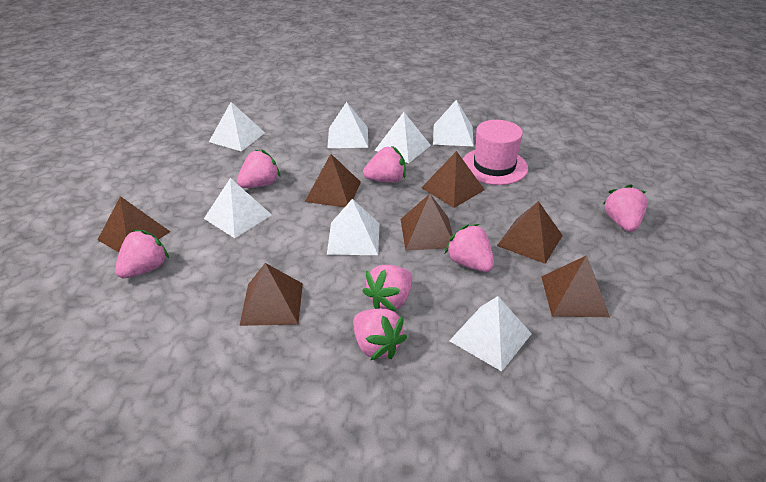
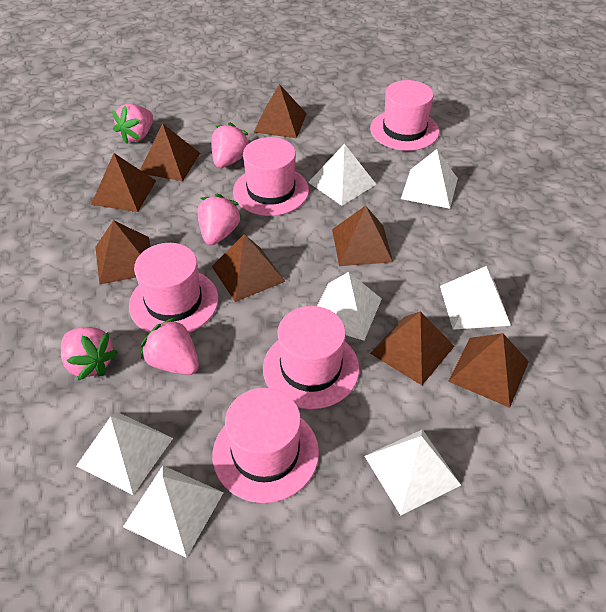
brown pyramid: 7 -> 8
pink hat: 1 -> 5
pink strawberry: 7 -> 5

